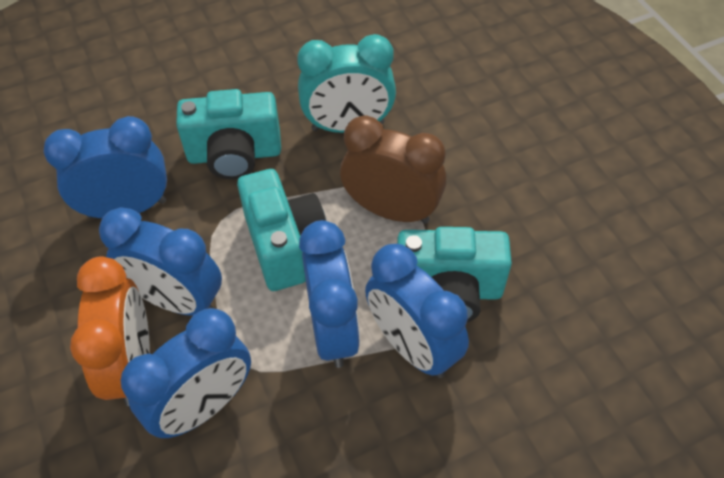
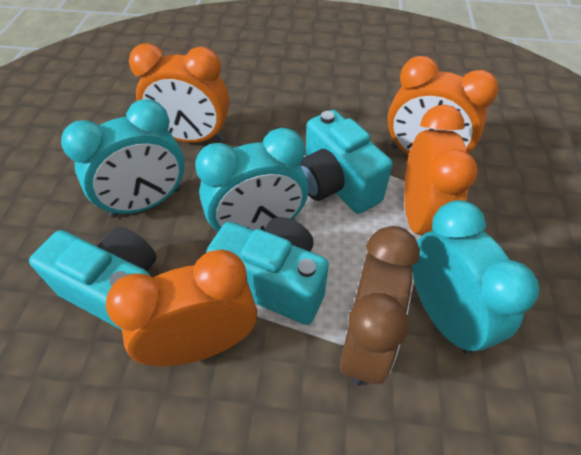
blue clock: 5 -> 0
orange clock: 1 -> 4
turquoise clock: 1 -> 3

